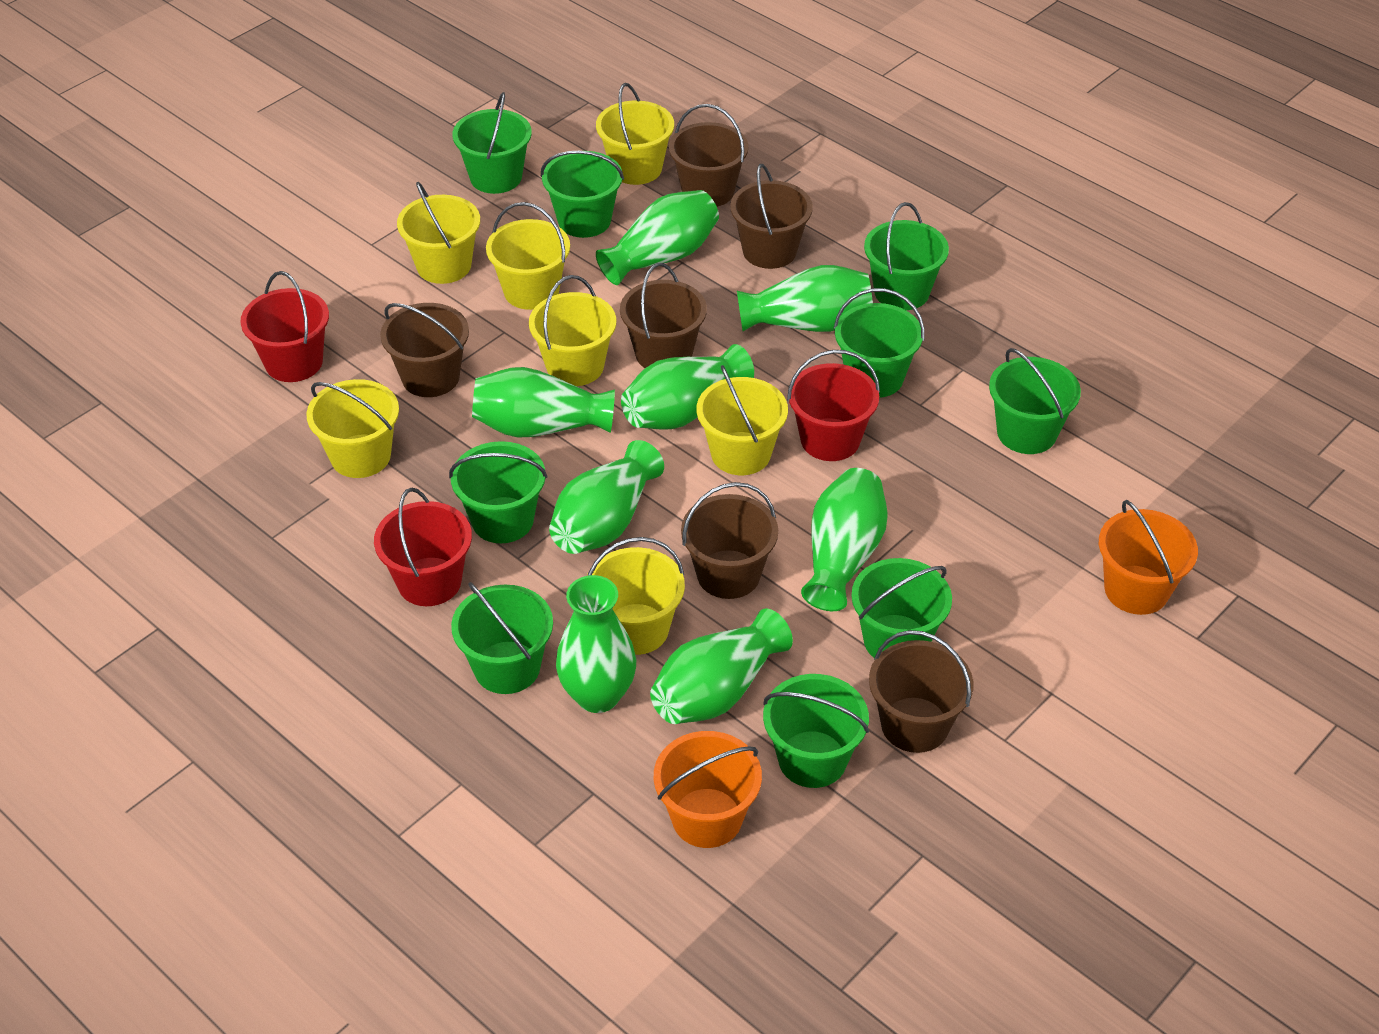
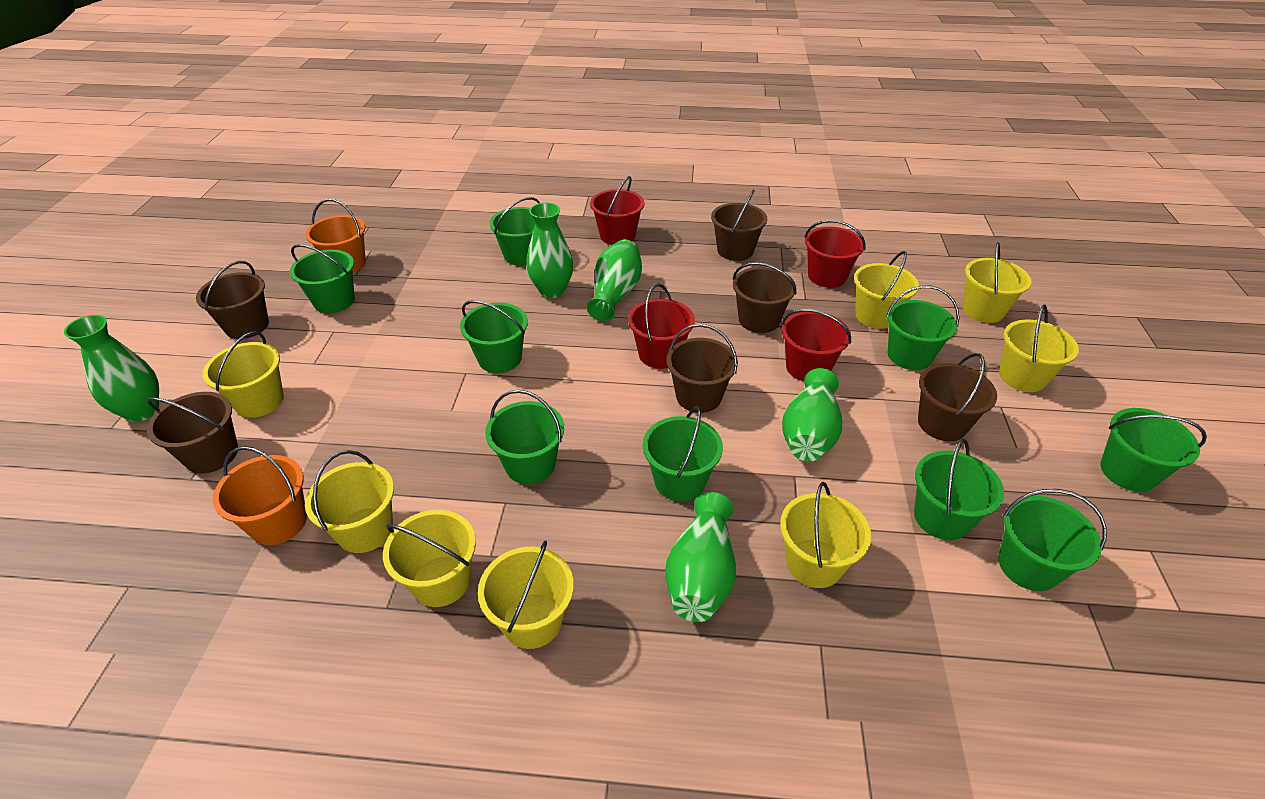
green vase: 8 -> 5
red bucket: 3 -> 4
yellow bucket: 7 -> 8

